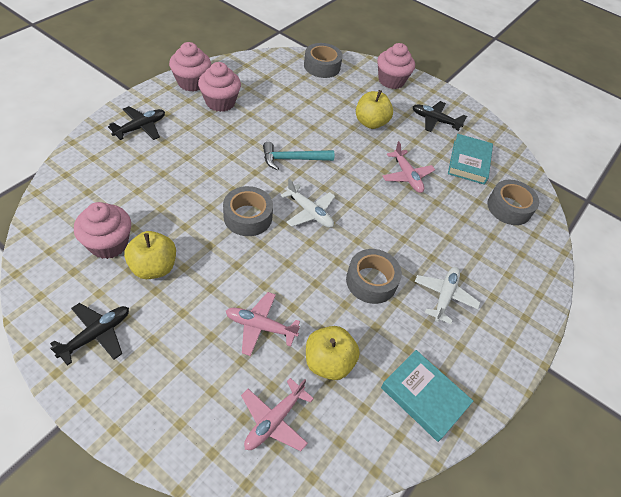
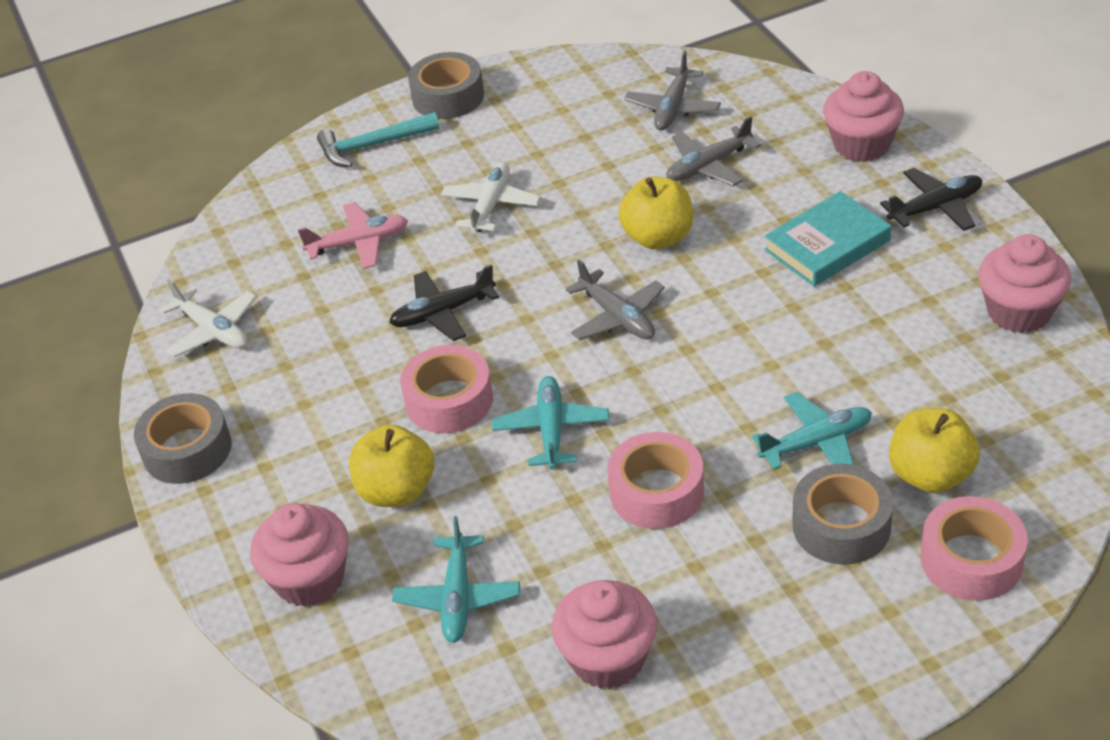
black plane: 3 -> 2
grey plane: 0 -> 3
grey tape: 4 -> 3
pink plane: 3 -> 1
pink tape: 0 -> 3
turquoise book: 2 -> 1
turquoise plane: 0 -> 3

